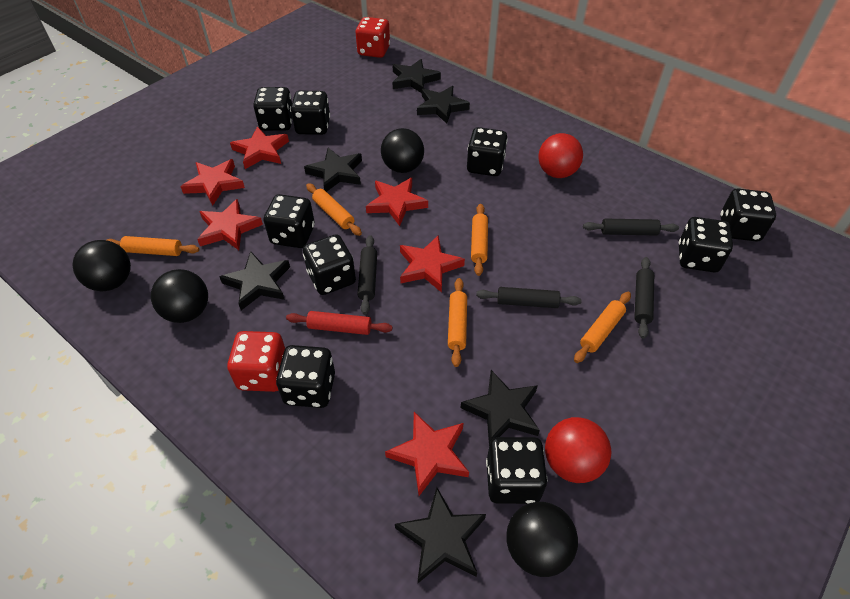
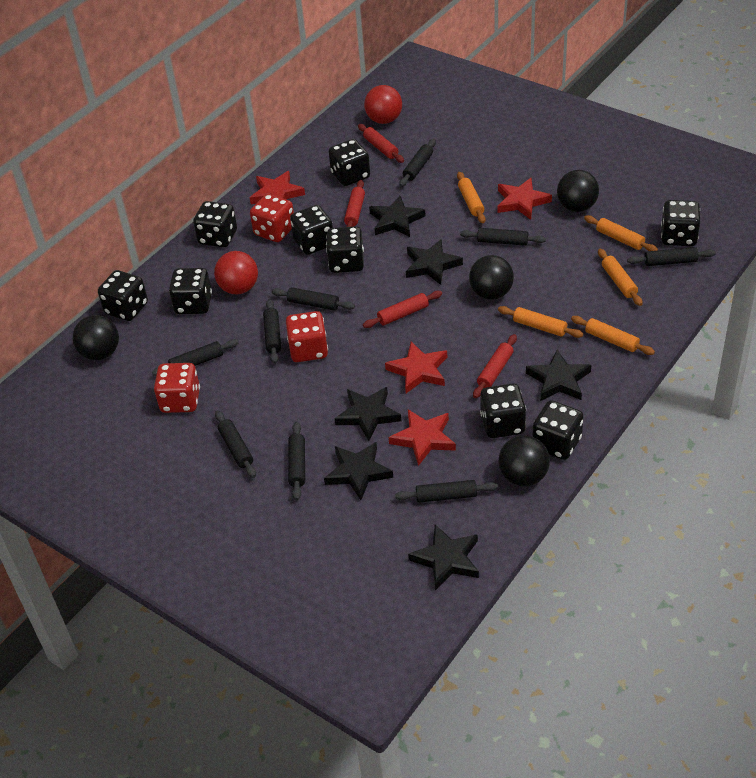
black rolling pin: 4 -> 9
red dice: 2 -> 3
red rolling pin: 1 -> 4
red star: 6 -> 4

